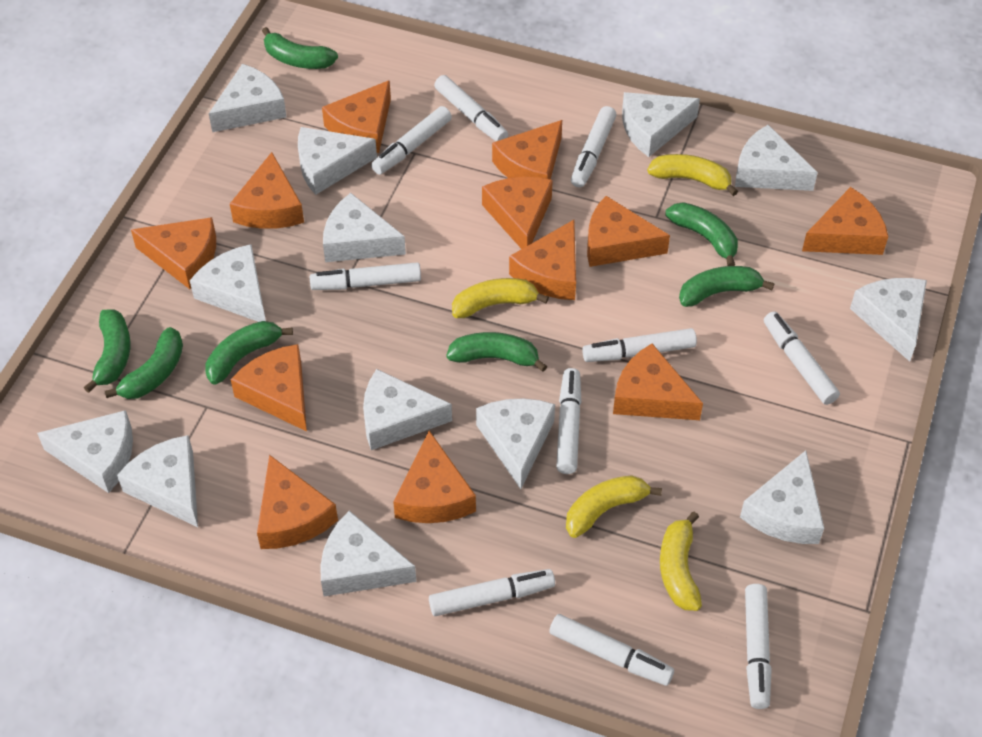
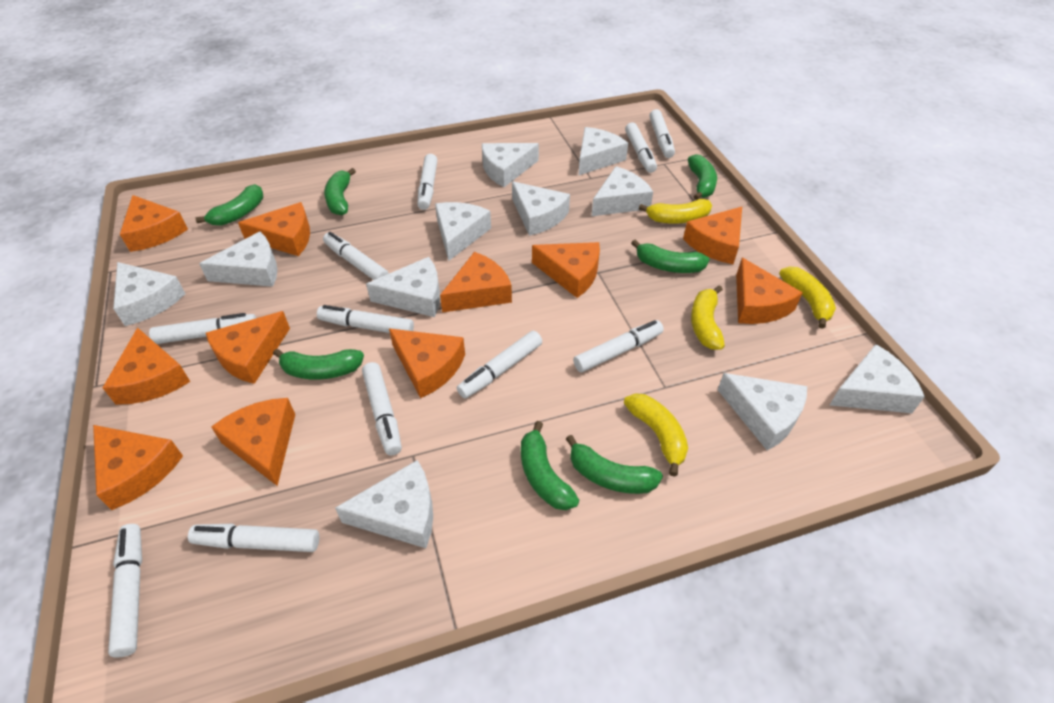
orange cheese: 12 -> 11
white cheese: 13 -> 11
white marker: 10 -> 11

